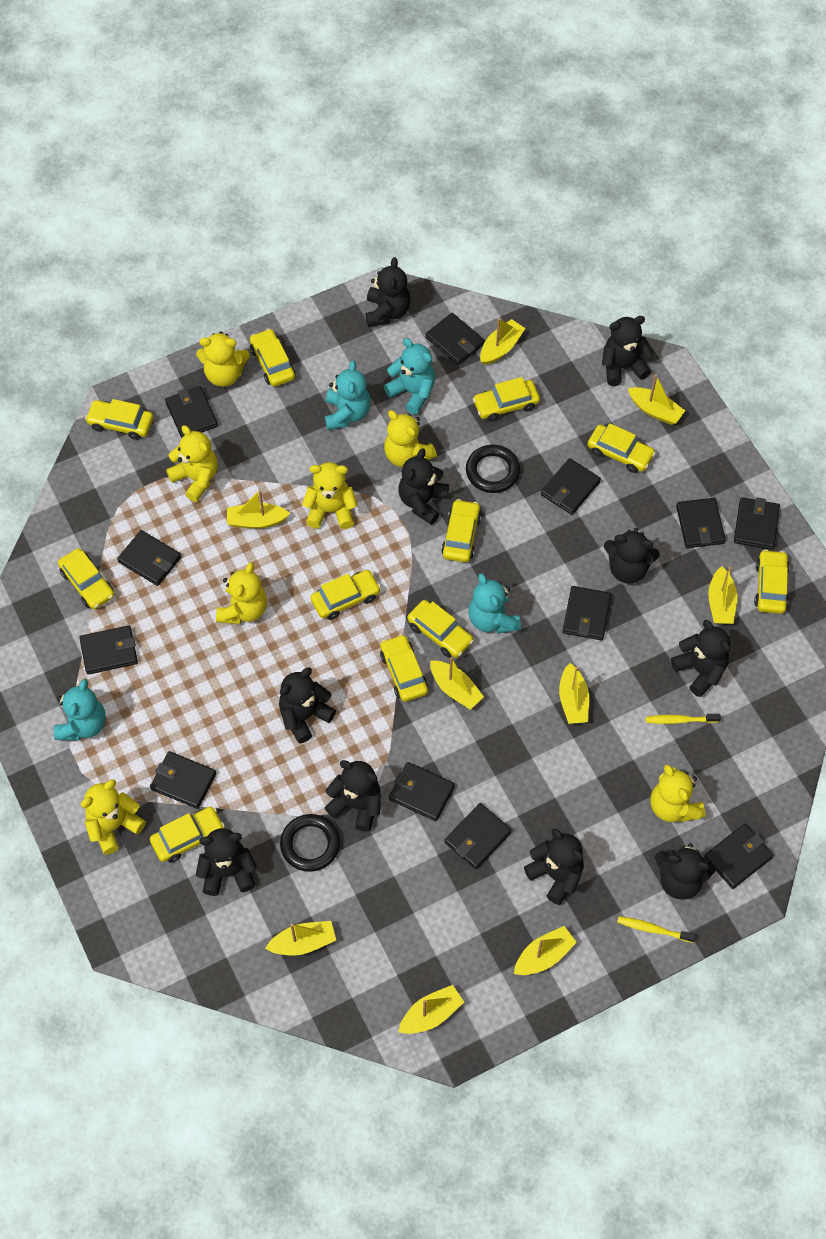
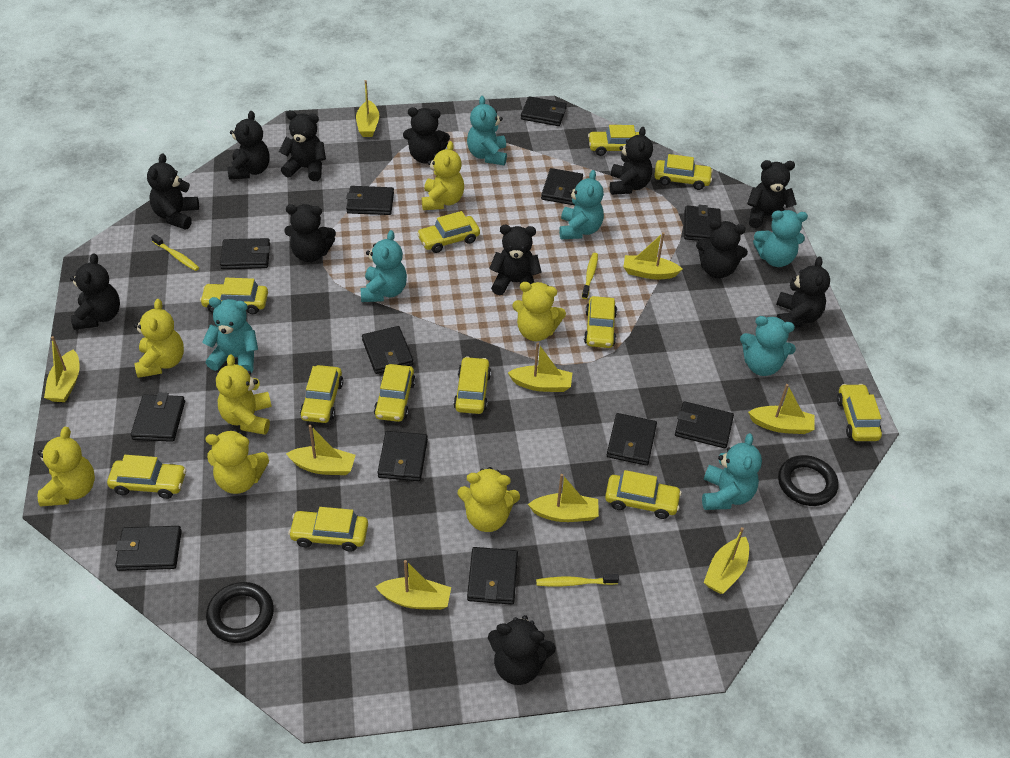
black teddy bear: 10 -> 12
turquoise teddy bear: 4 -> 7
yellow car: 11 -> 12
yellow toothbrush: 2 -> 3

